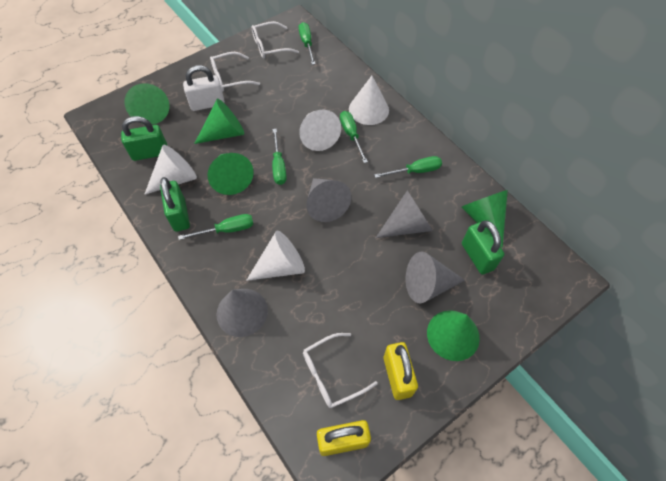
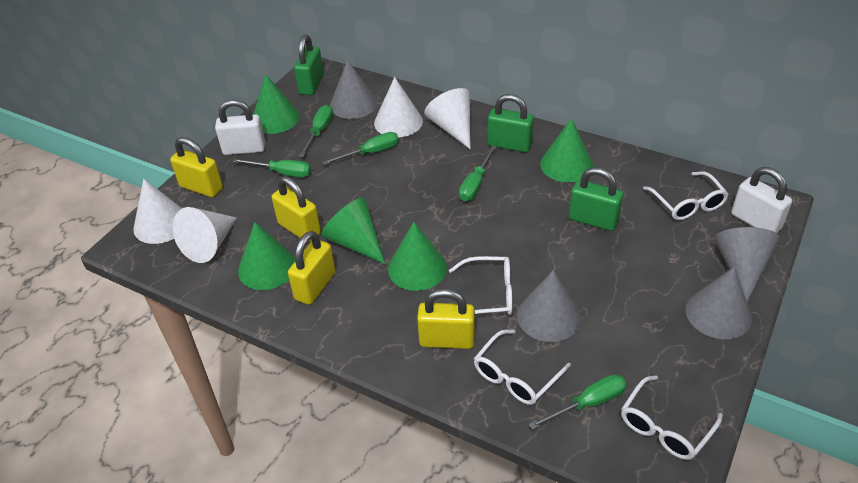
white glasses: 3 -> 4
white padlock: 1 -> 2
yellow padlock: 2 -> 4

